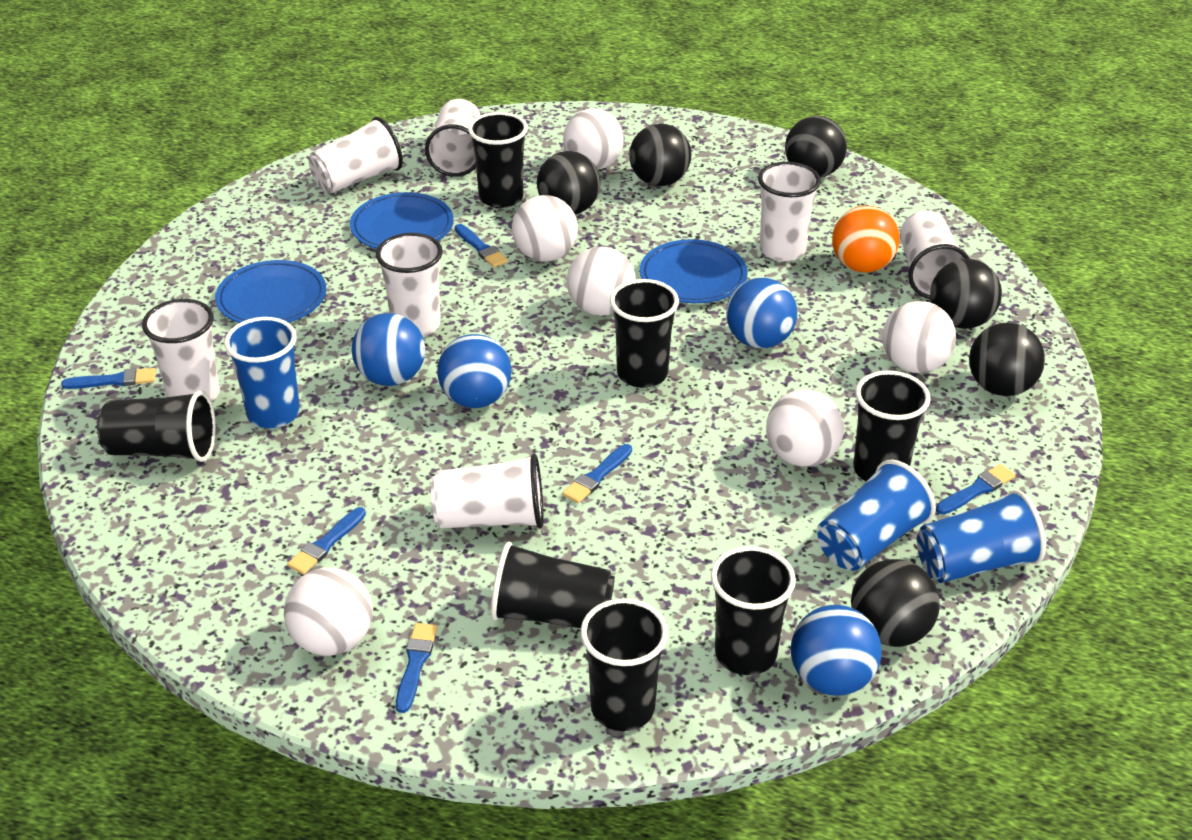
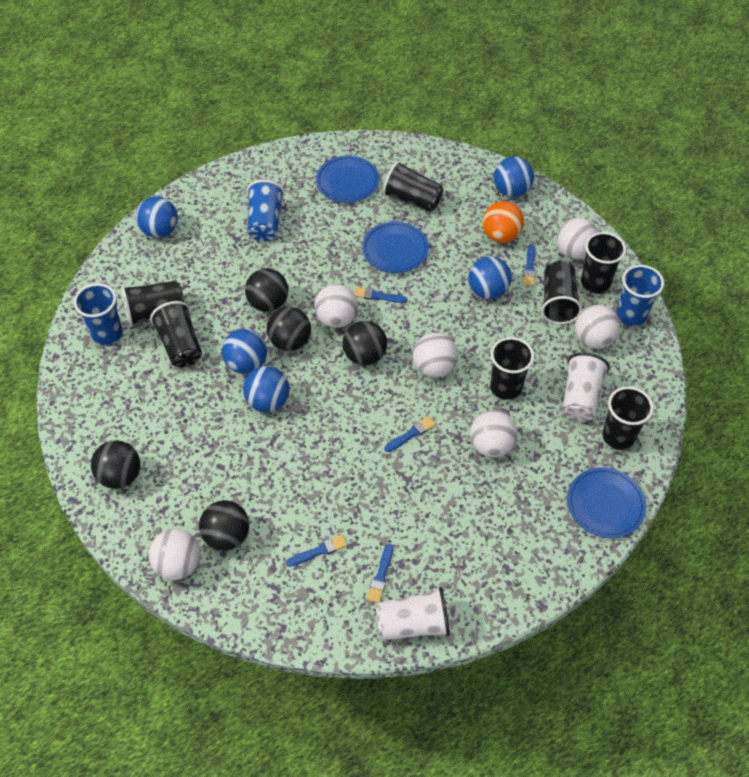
black ball: 6 -> 5
blue ball: 4 -> 5
blue brush: 6 -> 5
white cup: 7 -> 2

